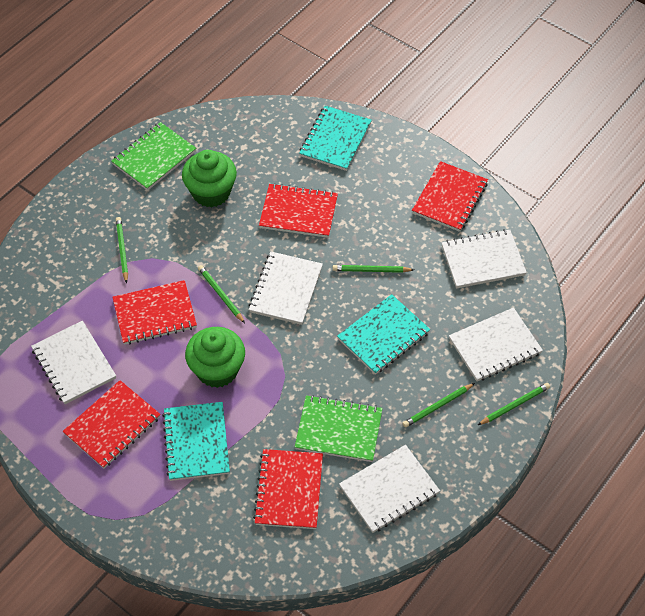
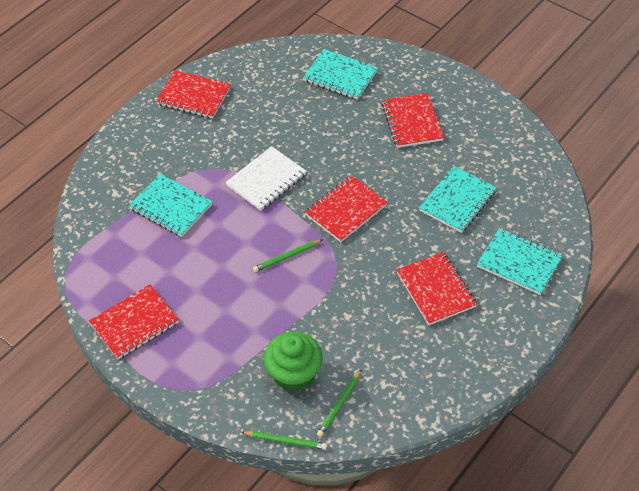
green cupcake: 2 -> 1
green notebook: 2 -> 0
green pencil: 5 -> 3
turquoise notebook: 3 -> 4
white notebook: 5 -> 1

